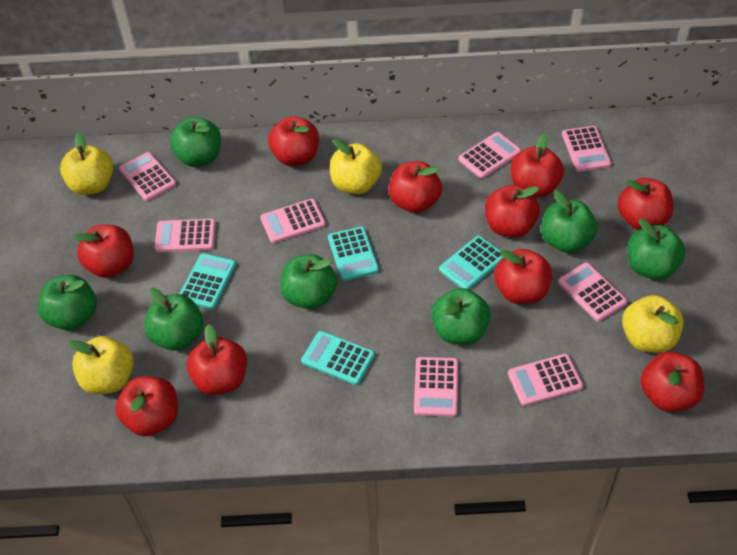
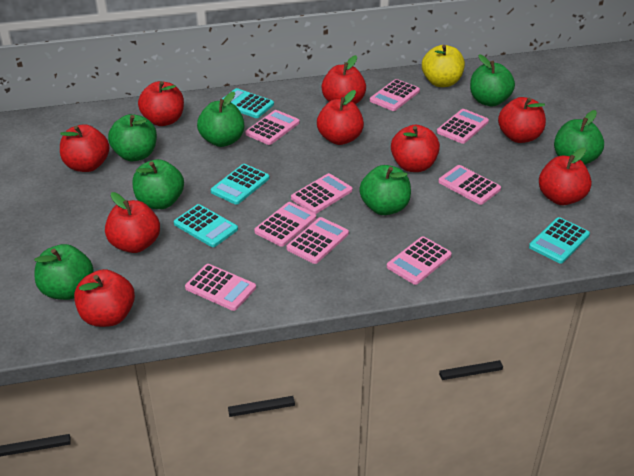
pink calculator: 8 -> 9
red apple: 10 -> 9
yellow apple: 4 -> 1

